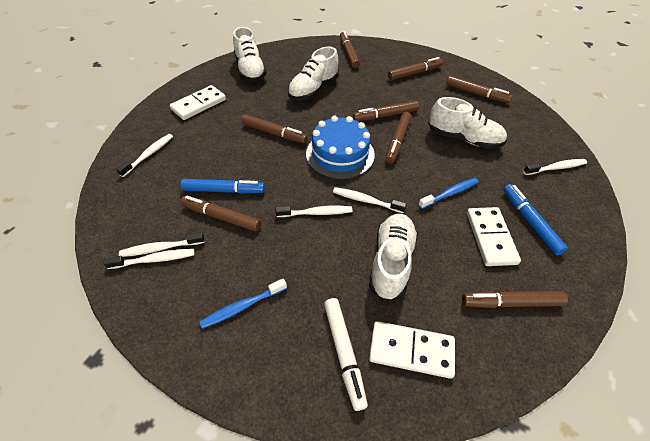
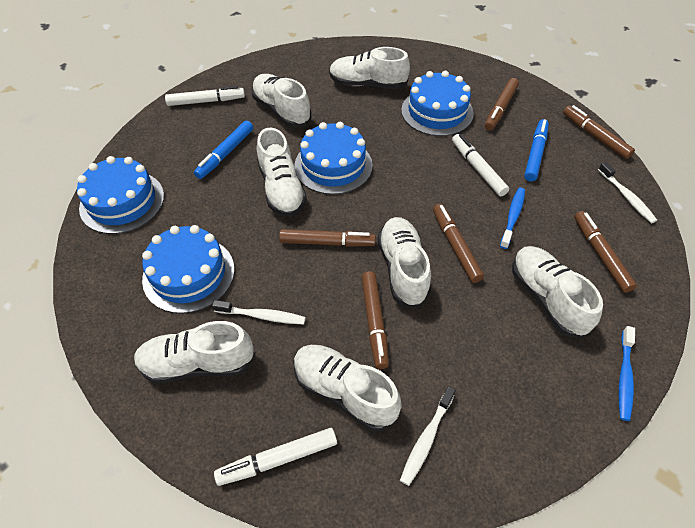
blue cake: 1 -> 4
brown marker: 8 -> 6
white domino: 3 -> 0
white marker: 1 -> 3
white shoe: 4 -> 7
white toothbrush: 6 -> 3

